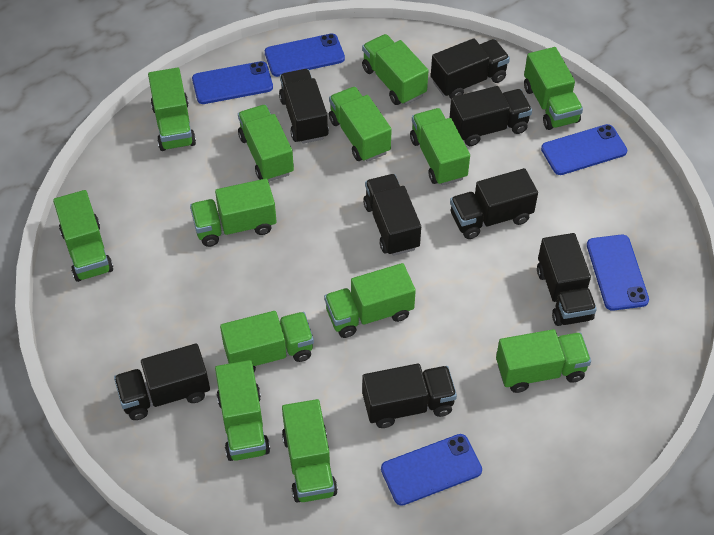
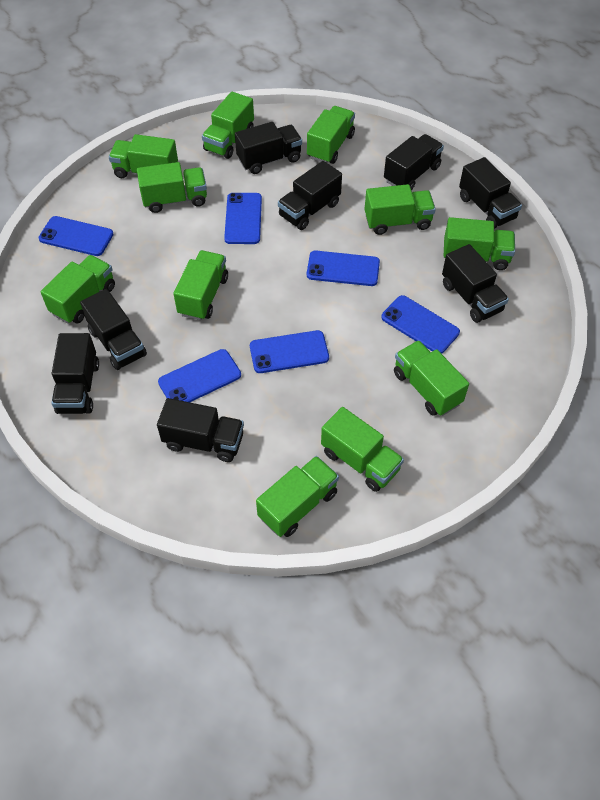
blue phone: 5 -> 6
green truck: 13 -> 11

